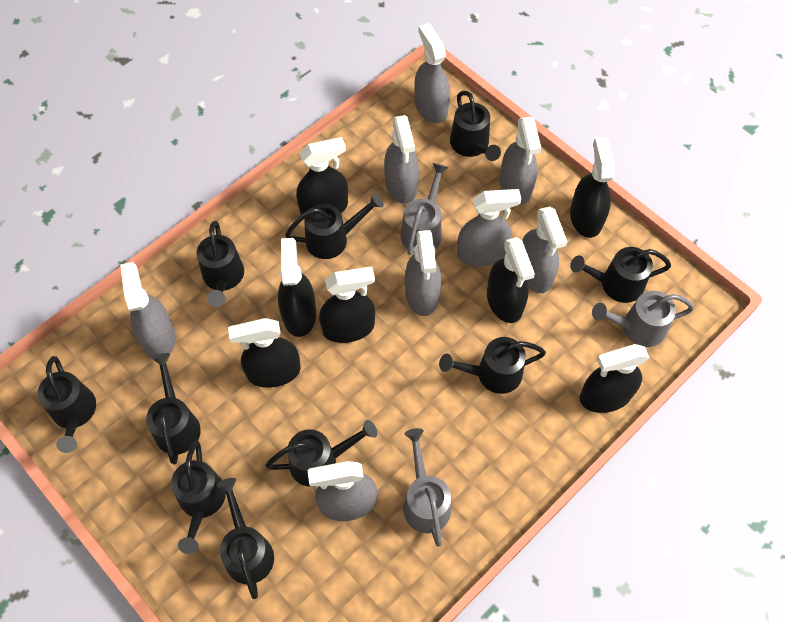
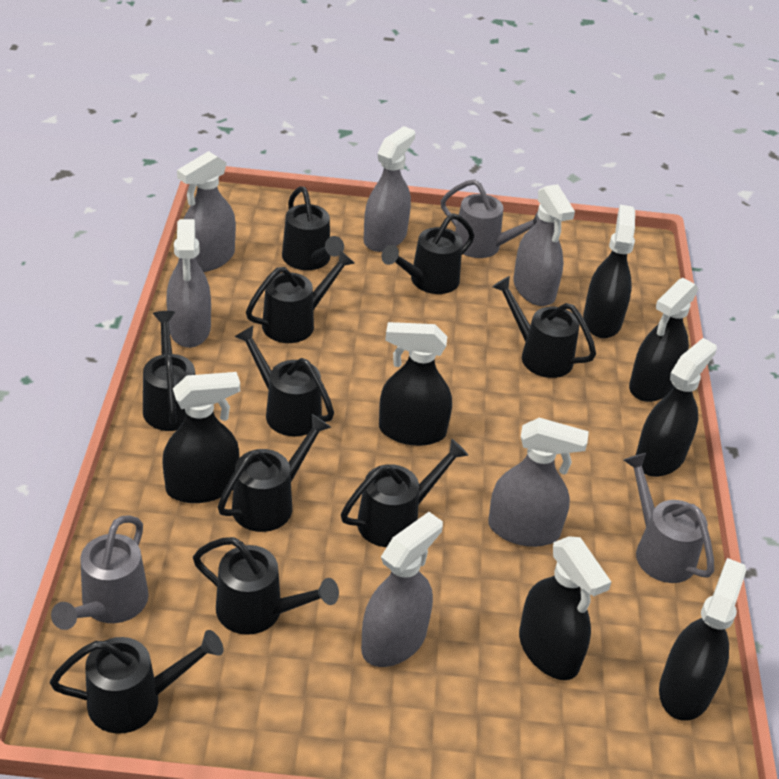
grey spray bottle: 8 -> 6

